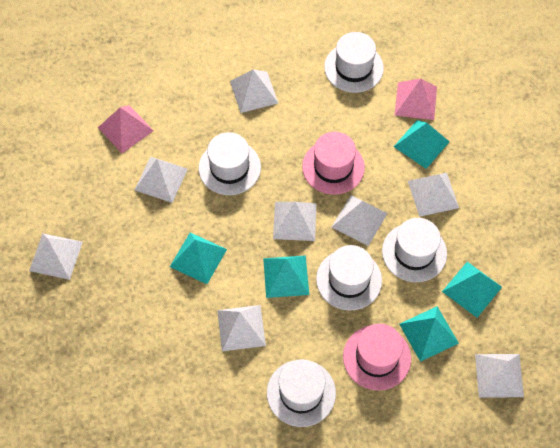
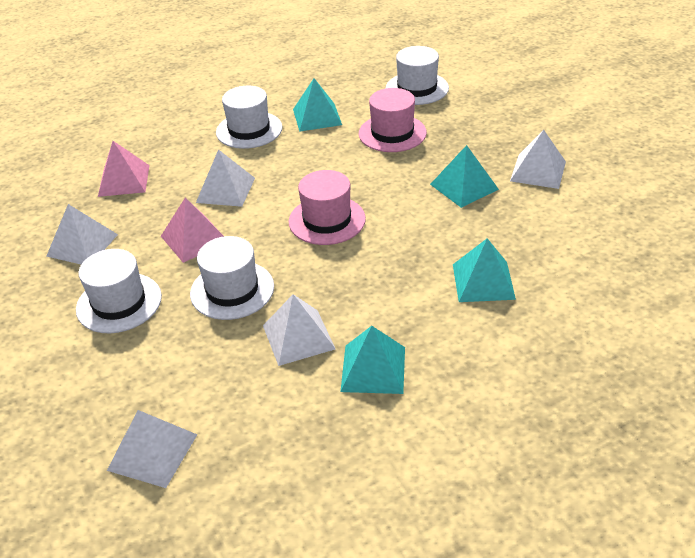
turquoise pyramid: 5 -> 4
white hat: 5 -> 4
white pyramid: 8 -> 5

